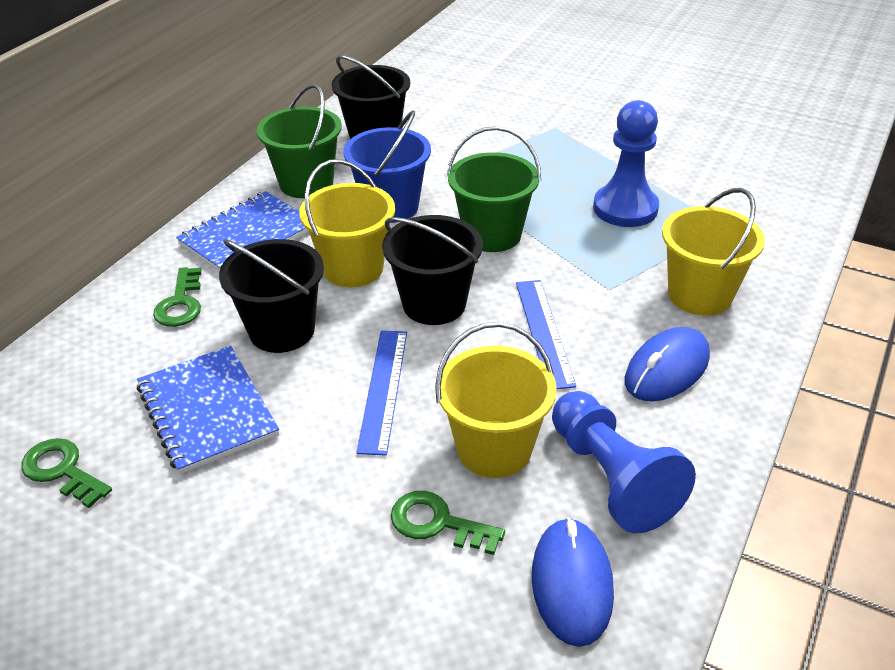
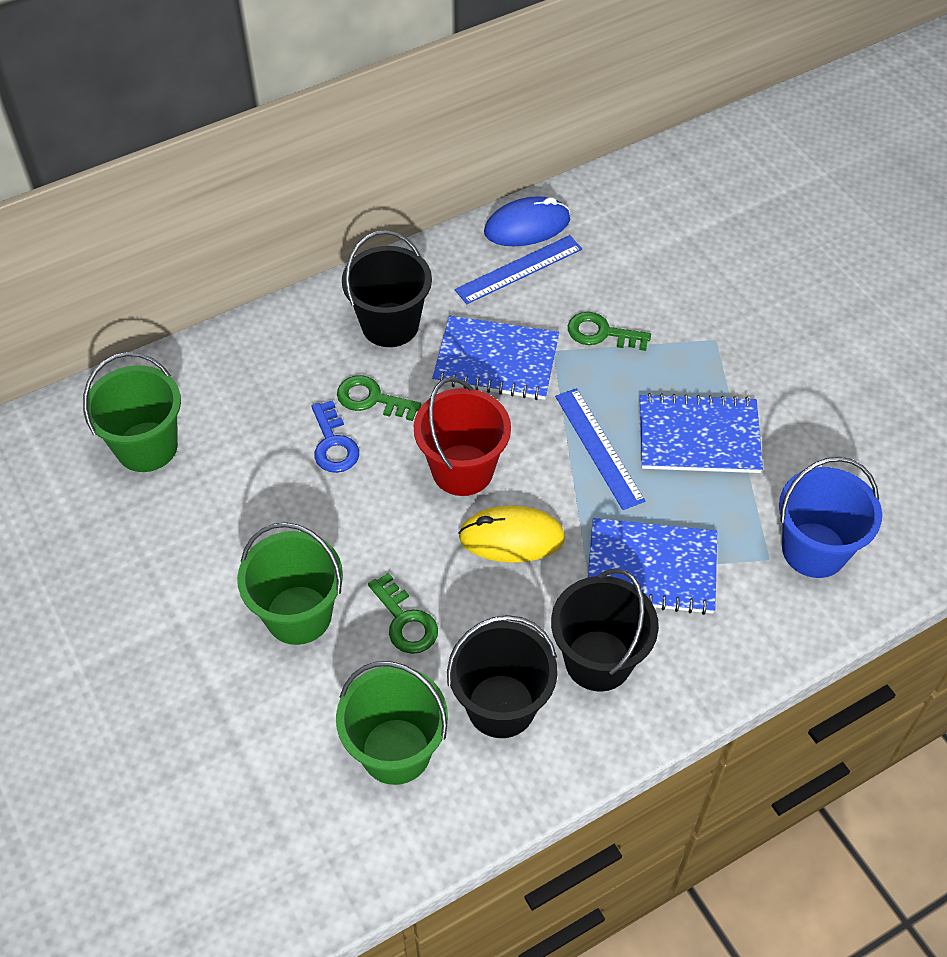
blue key: 0 -> 1
blue mouse: 2 -> 1
blue notebook: 2 -> 3
blue pawn: 2 -> 0
green bucket: 2 -> 3
red bucket: 0 -> 1
yellow bucket: 3 -> 0
yellow mouse: 0 -> 1

